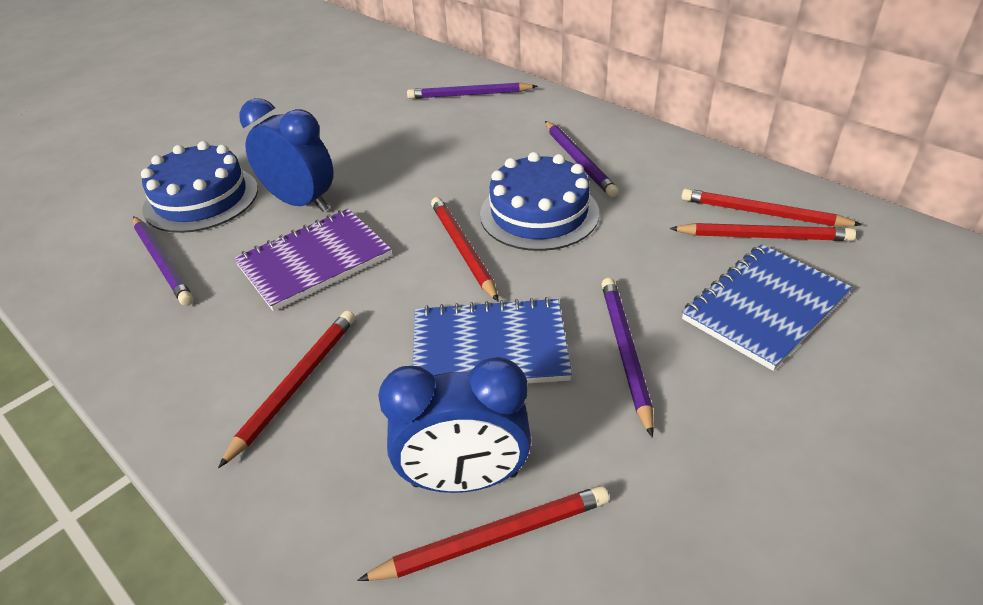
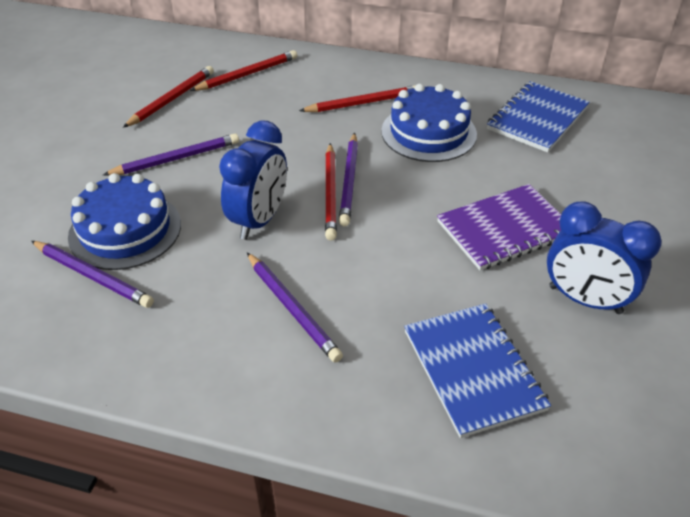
red pencil: 5 -> 4

